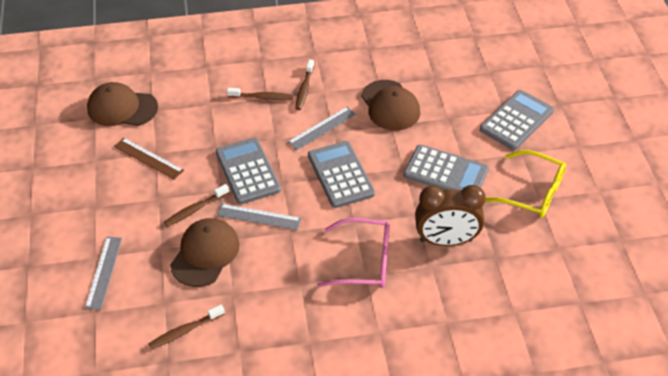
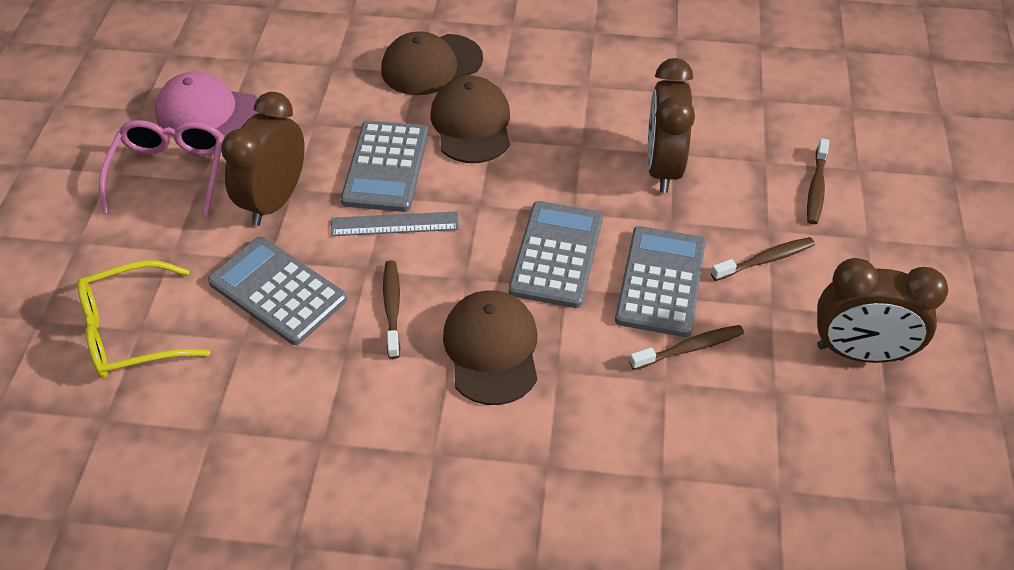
brown clock: 1 -> 3
brown ruler: 1 -> 0
grey ruler: 3 -> 1
pink cap: 0 -> 1

